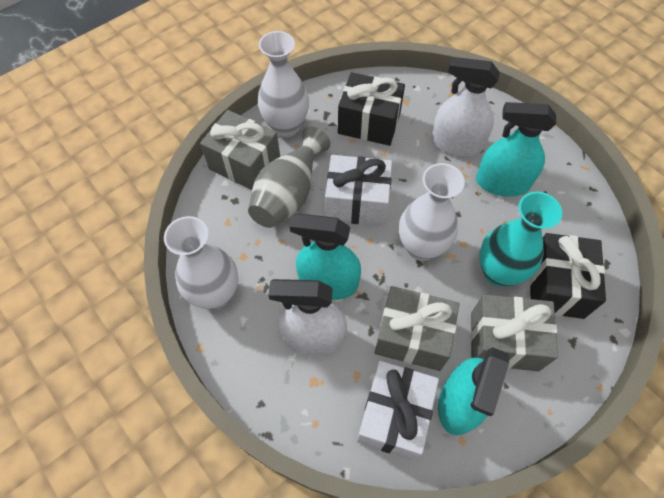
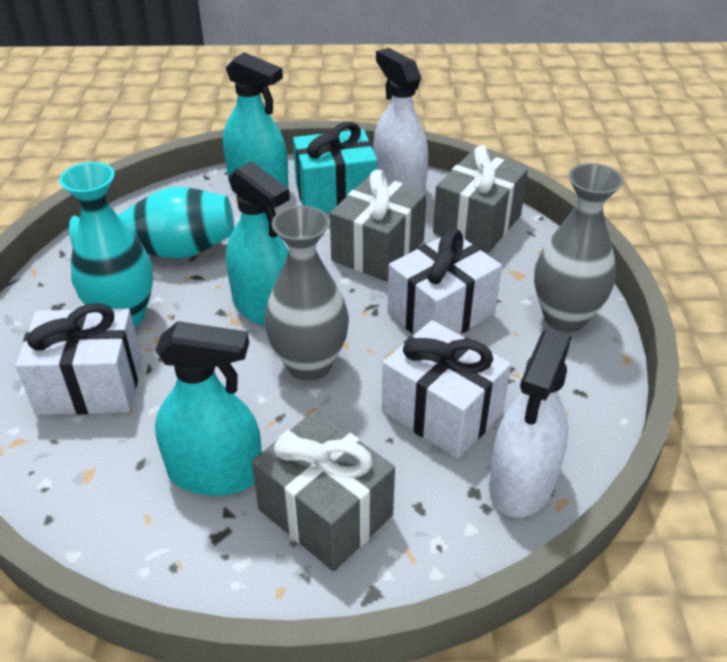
black gift: 2 -> 0
grey vase: 1 -> 2
turquoise gift: 0 -> 1
turquoise vase: 1 -> 2
white gift: 2 -> 3
white vase: 3 -> 0

